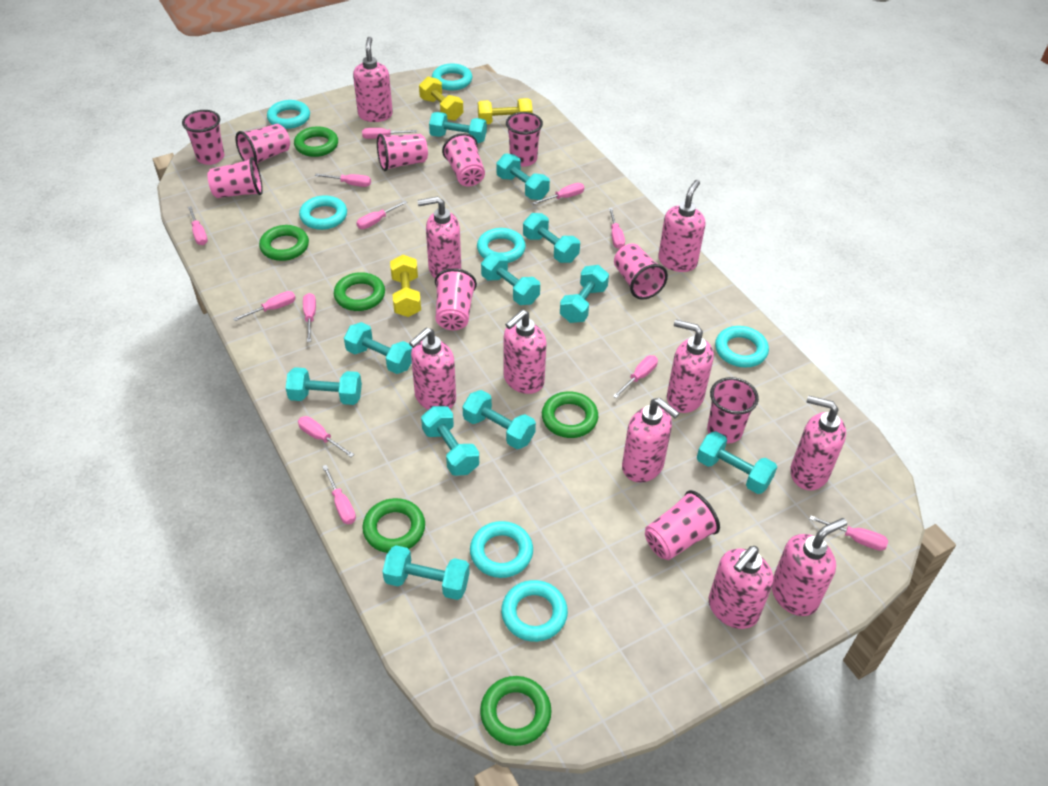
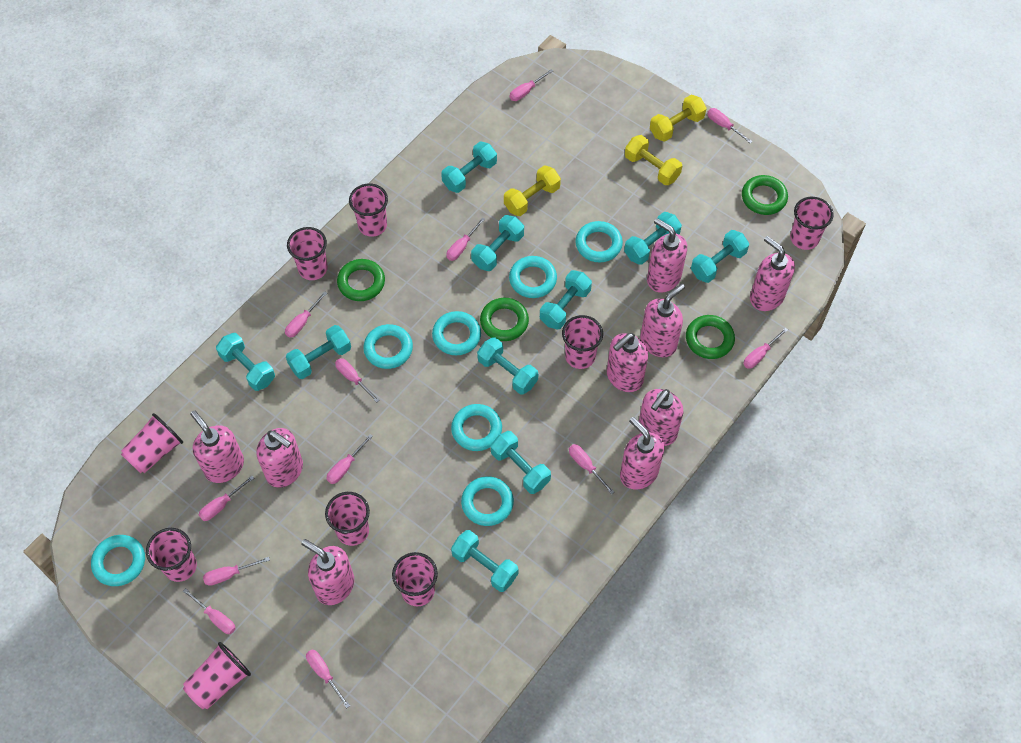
green ring: 6 -> 4
pink cup: 10 -> 9
pink soap dispenser: 10 -> 9
turquoise dumbbell: 11 -> 10

